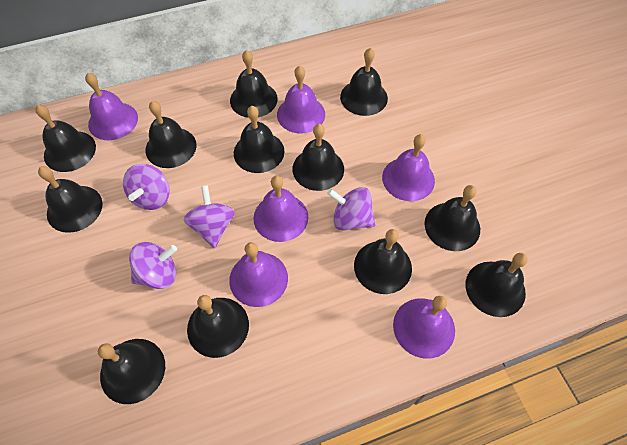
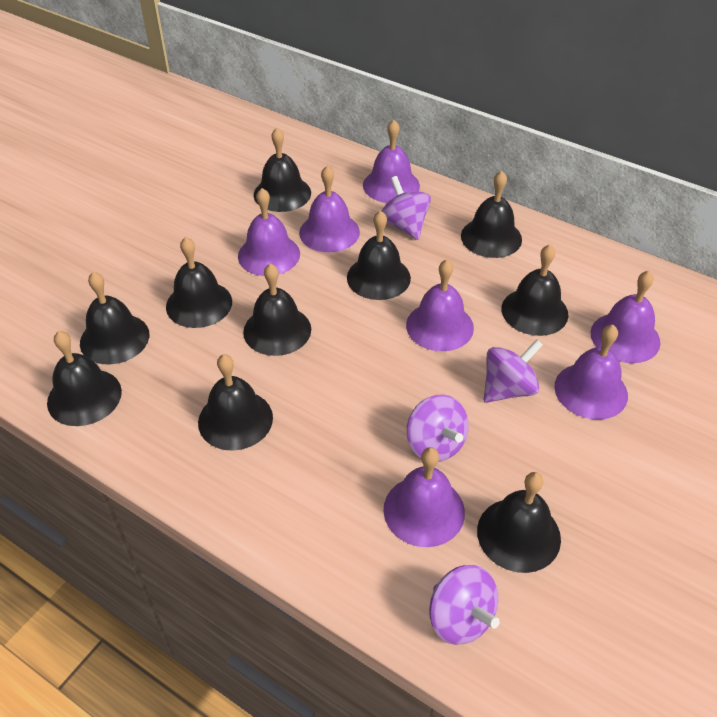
black bell: 12 -> 10
purple bell: 6 -> 7

